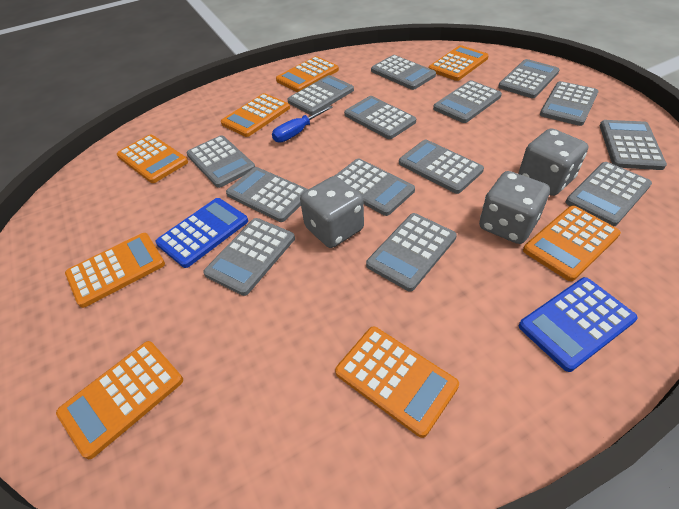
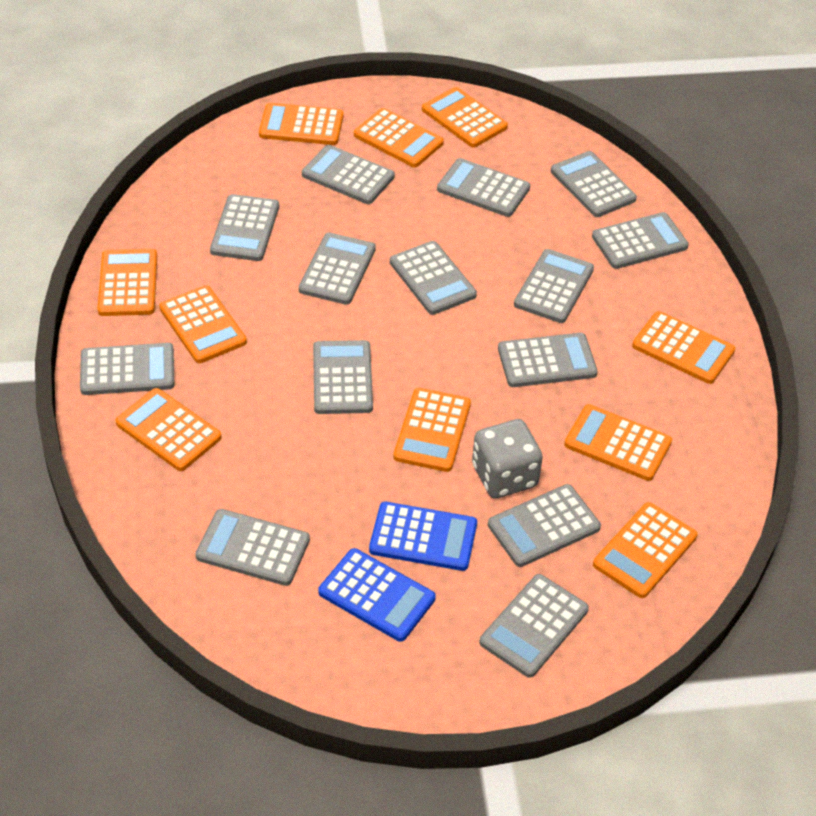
blue screwdriver: 1 -> 0
grey dice: 3 -> 1
orange calculator: 8 -> 10

